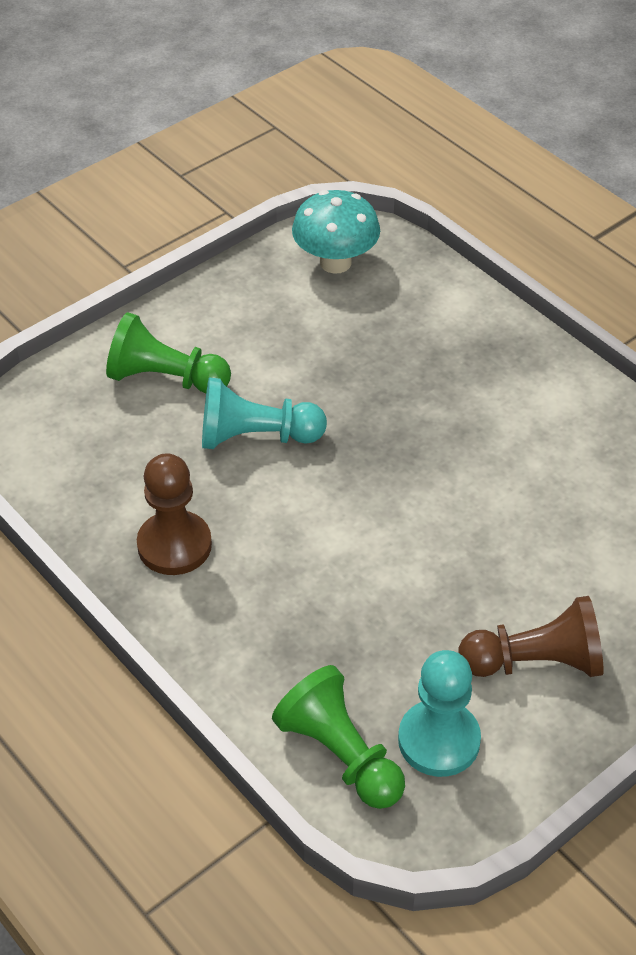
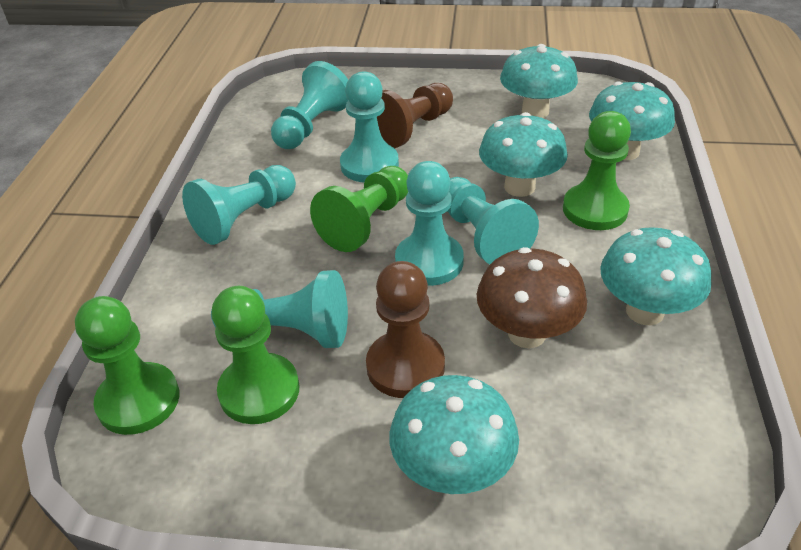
brown mushroom: 0 -> 1
green pawn: 2 -> 4
turquoise mushroom: 1 -> 5
turquoise pawn: 2 -> 6

